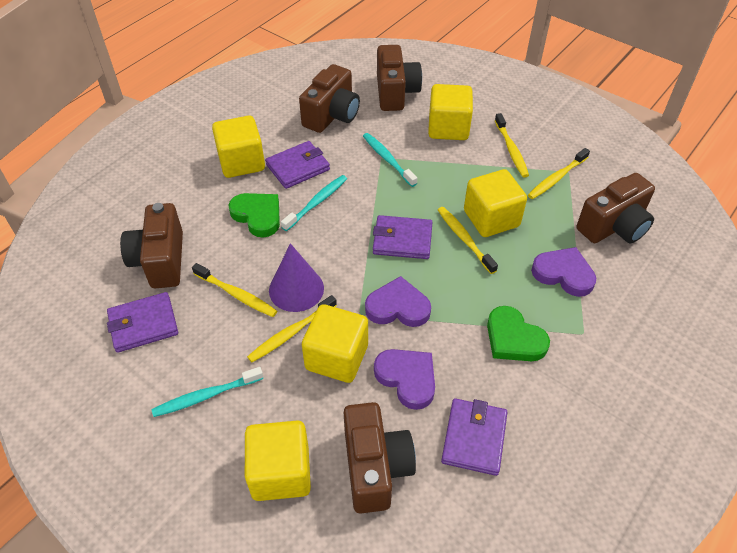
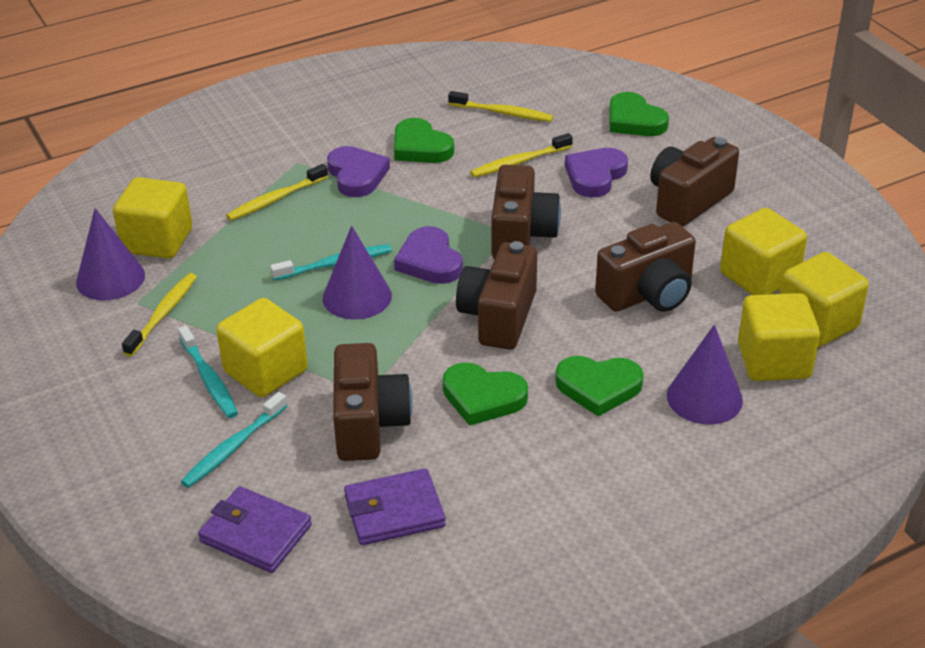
green heart: 2 -> 4
purple cone: 1 -> 3
purple wallet: 4 -> 2
yellow toothbrush: 5 -> 4

